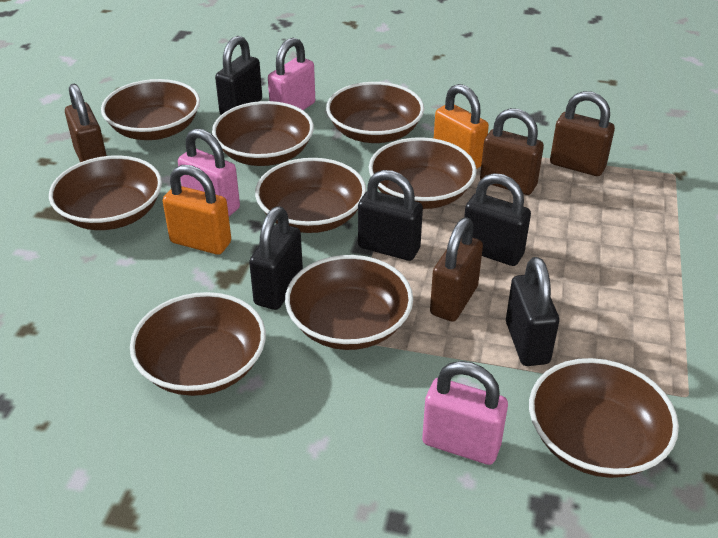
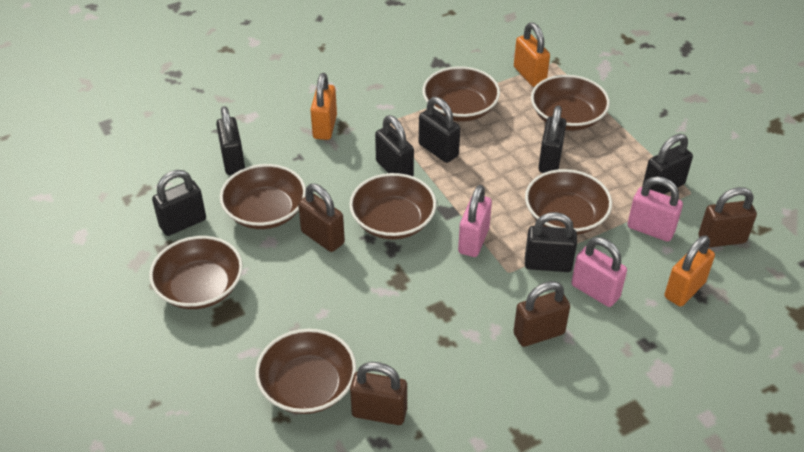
black padlock: 5 -> 7
brown bowl: 9 -> 7
orange padlock: 2 -> 3

